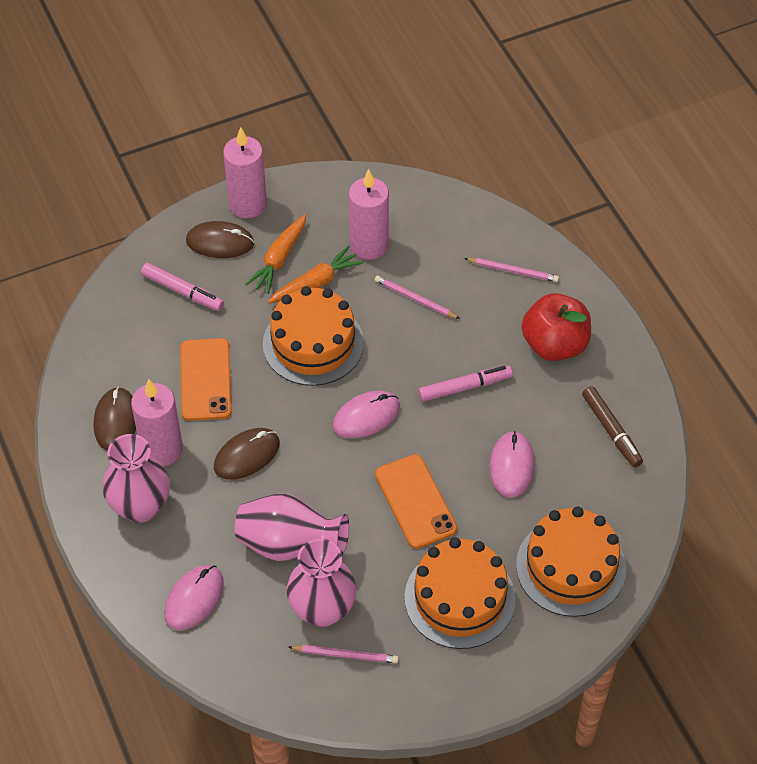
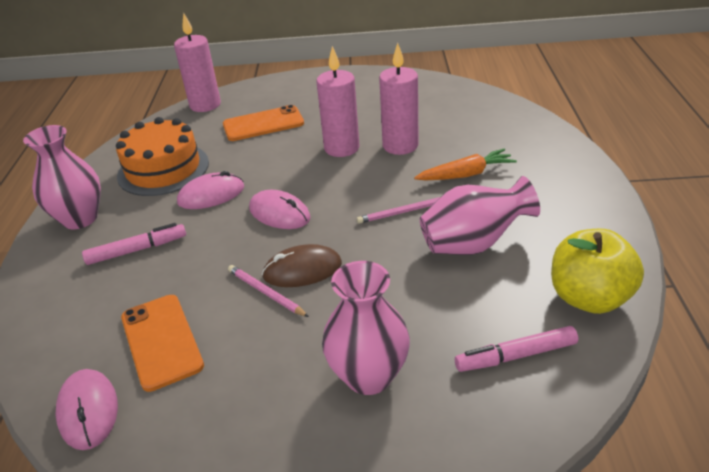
brown marker: 1 -> 0
brown mouse: 3 -> 1
orange cake: 3 -> 1
orange carrot: 2 -> 1
pink pencil: 3 -> 2
red apple: 1 -> 0
yellow apple: 0 -> 1

